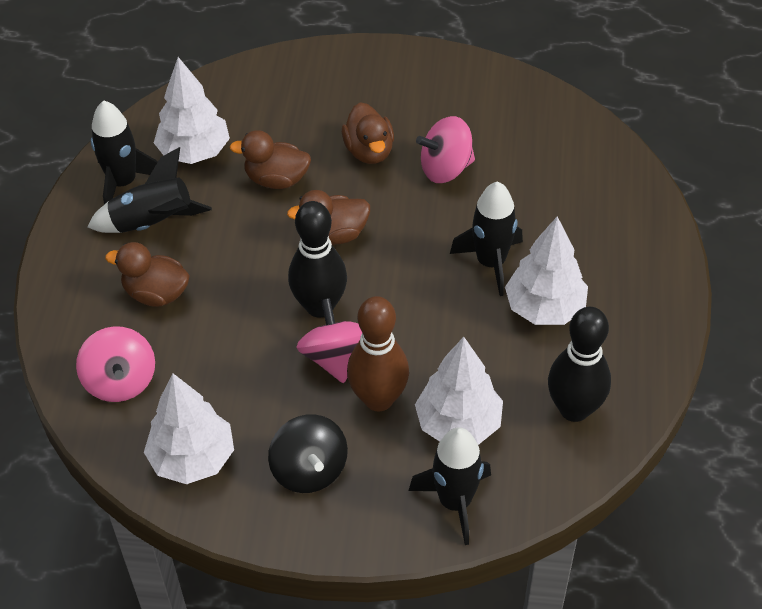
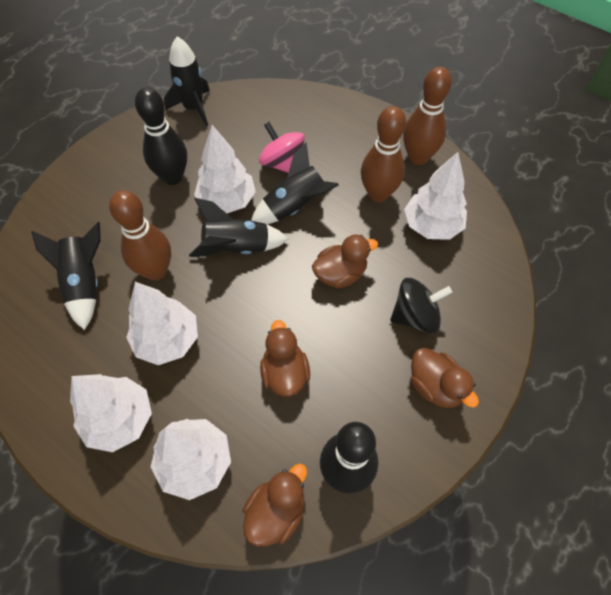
brown bowling pin: 1 -> 3
pink spinning top: 3 -> 1
white tree: 4 -> 5

